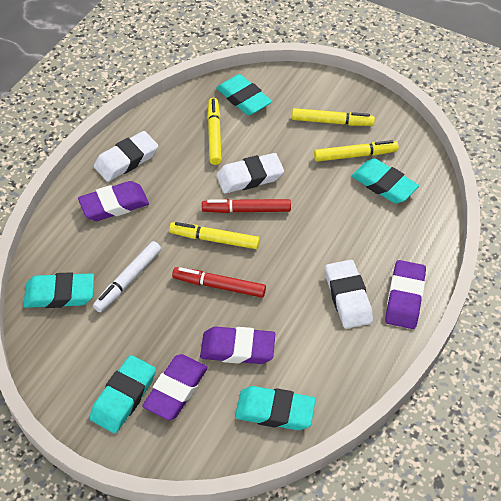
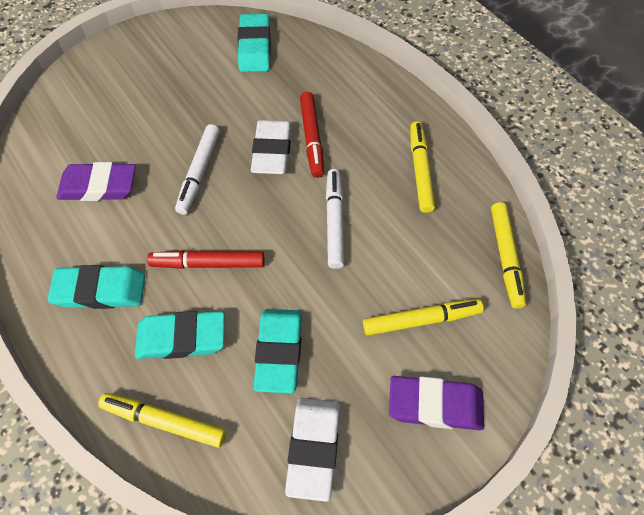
purple eraser: 4 -> 2
turquoise eraser: 5 -> 4
white eraser: 3 -> 2
white marker: 1 -> 2

